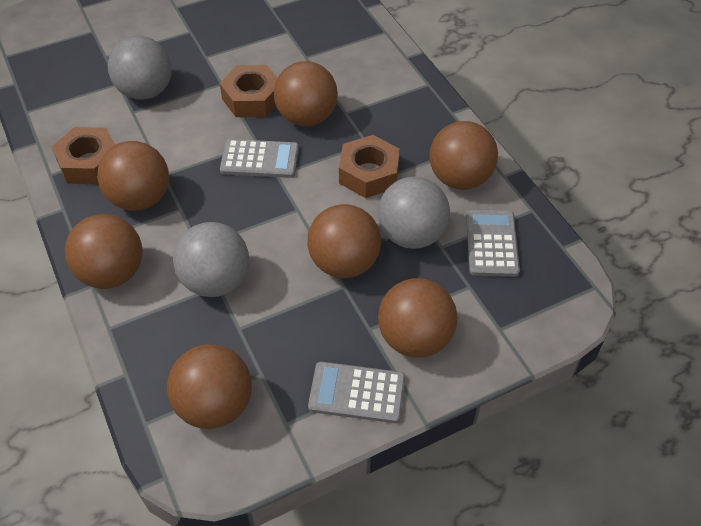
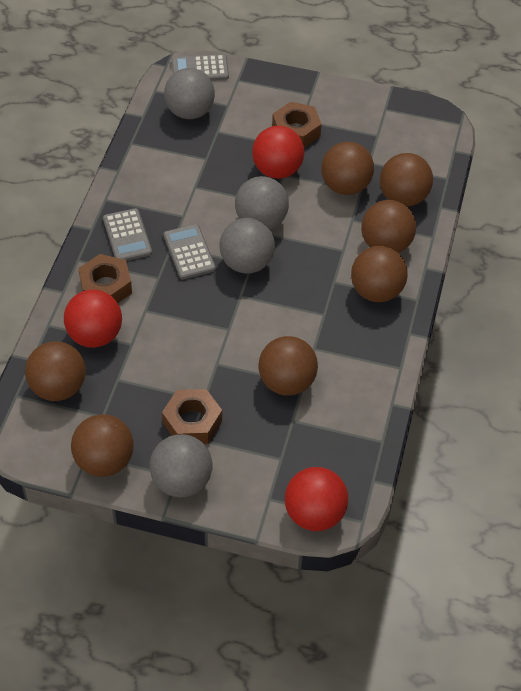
grey ball: 3 -> 4
red ball: 0 -> 3

